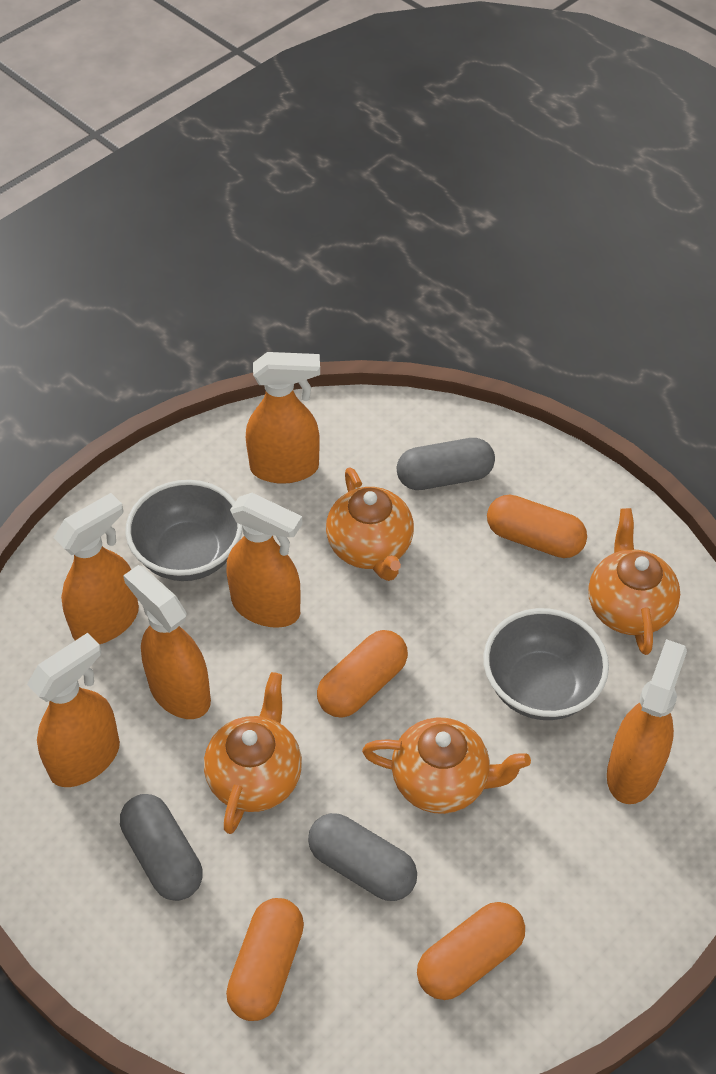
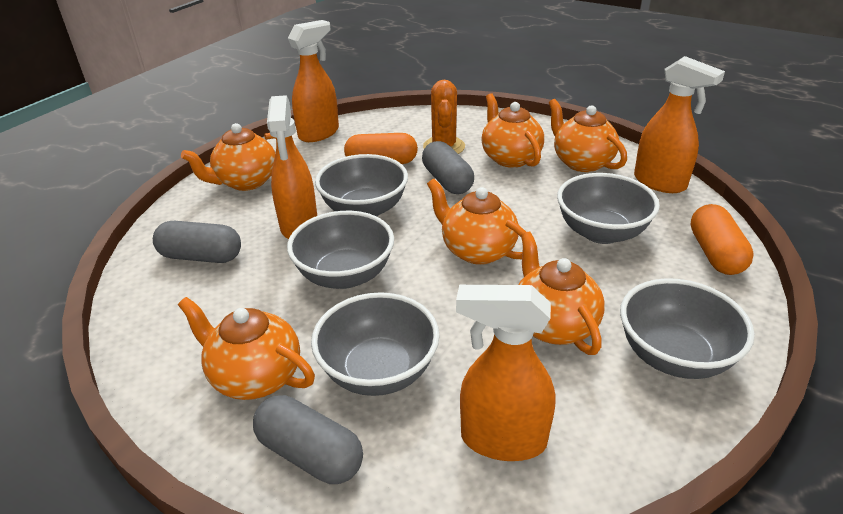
grey bowl: 2 -> 5
orange cactus: 0 -> 1
orange capsule: 4 -> 2
orange spray bottle: 6 -> 4
orange teapot: 4 -> 6

